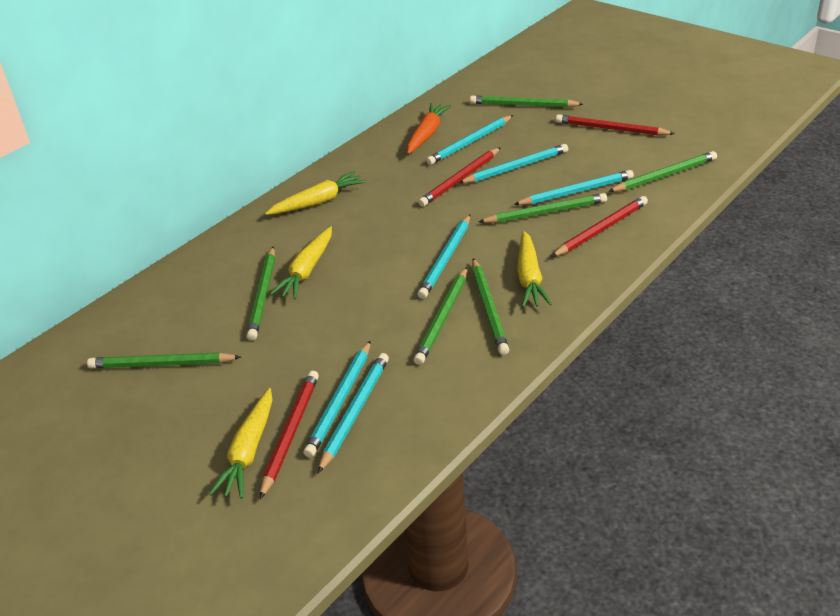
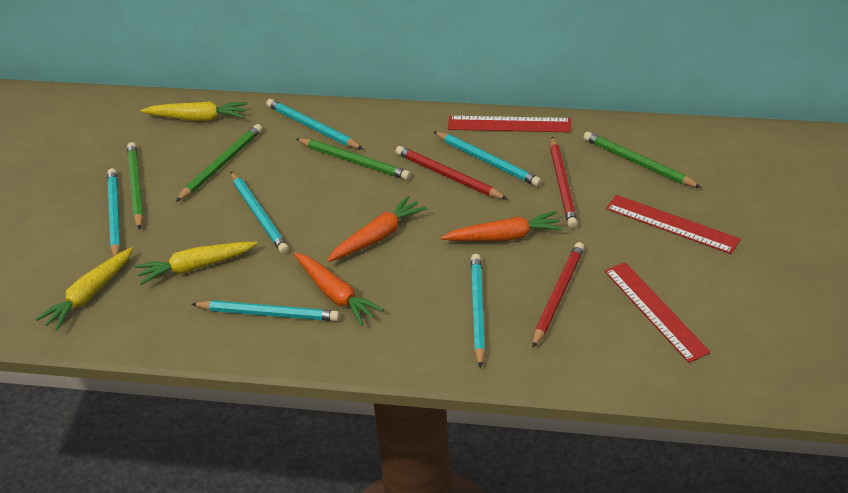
green pencil: 7 -> 4
orange carrot: 1 -> 3
red pencil: 4 -> 3
red ruler: 0 -> 3
yellow carrot: 4 -> 3

